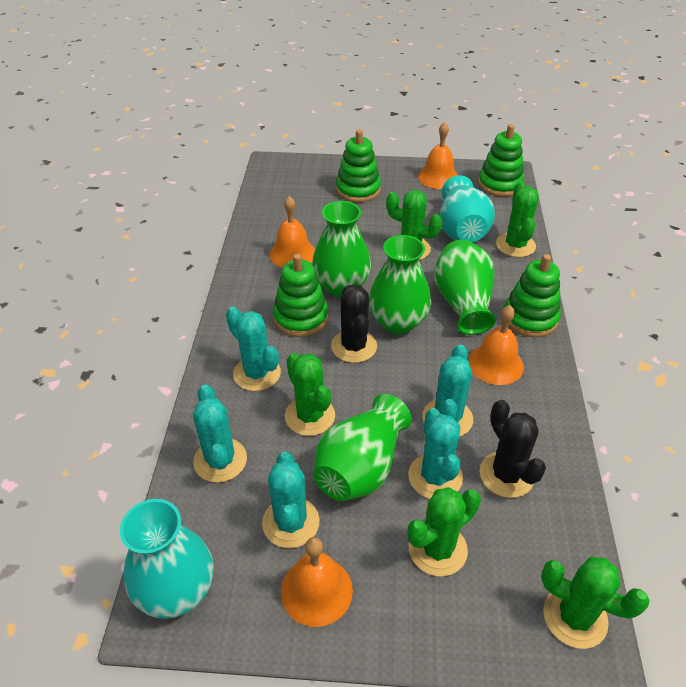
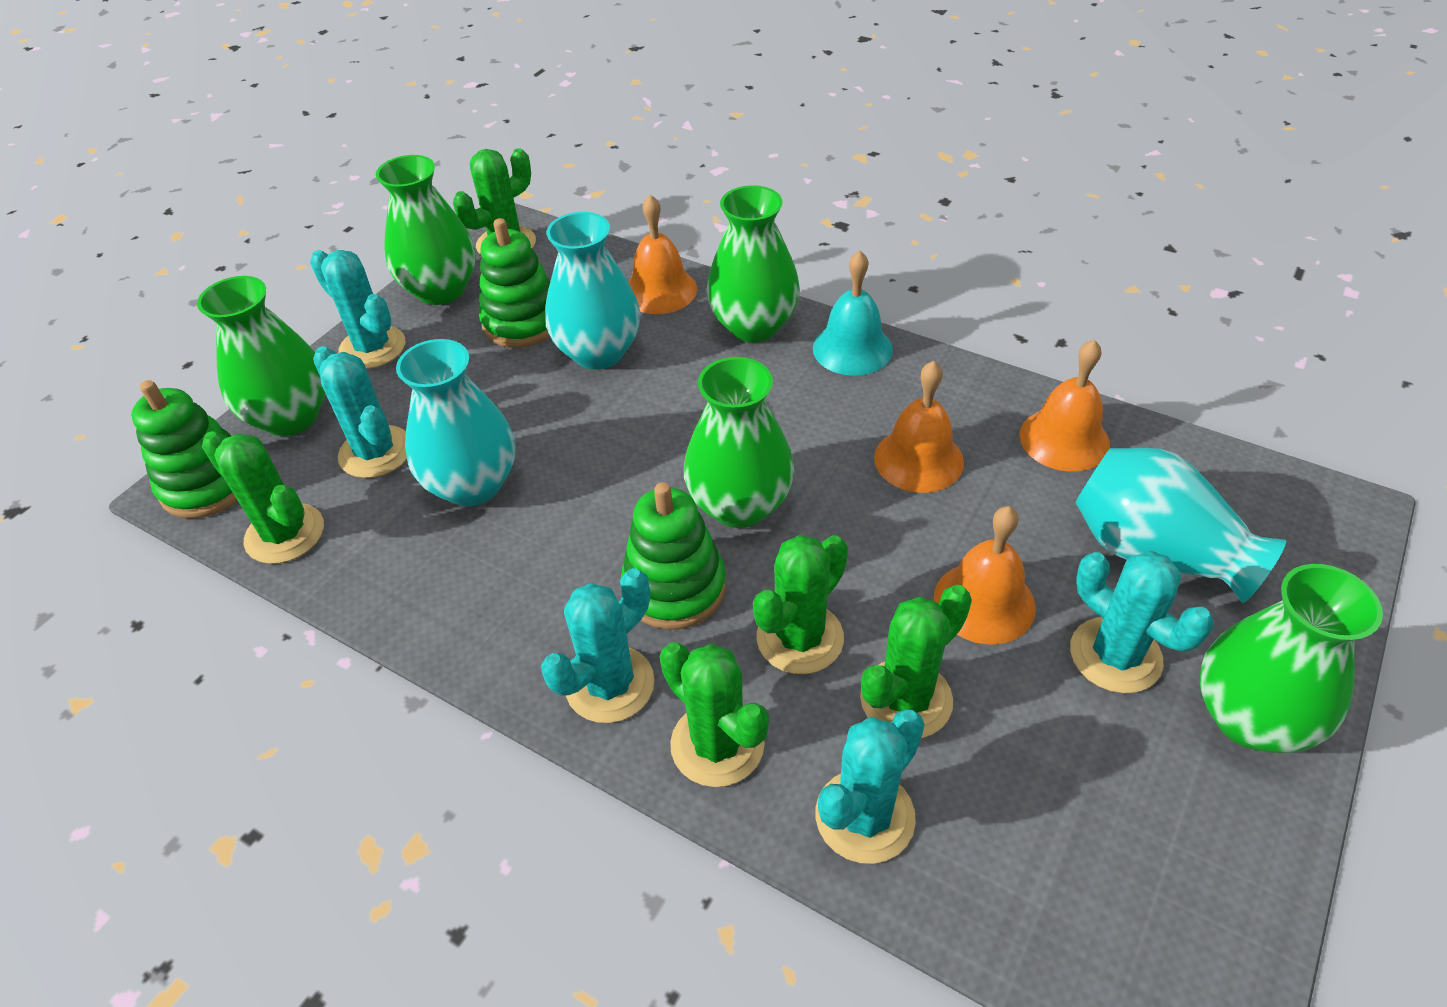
black cactus: 2 -> 0
green stacking toy: 4 -> 3
green vase: 4 -> 5
turquoise bell: 0 -> 1
turquoise vase: 2 -> 3

